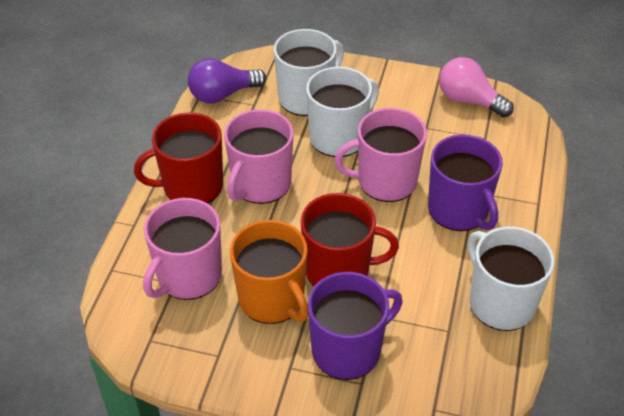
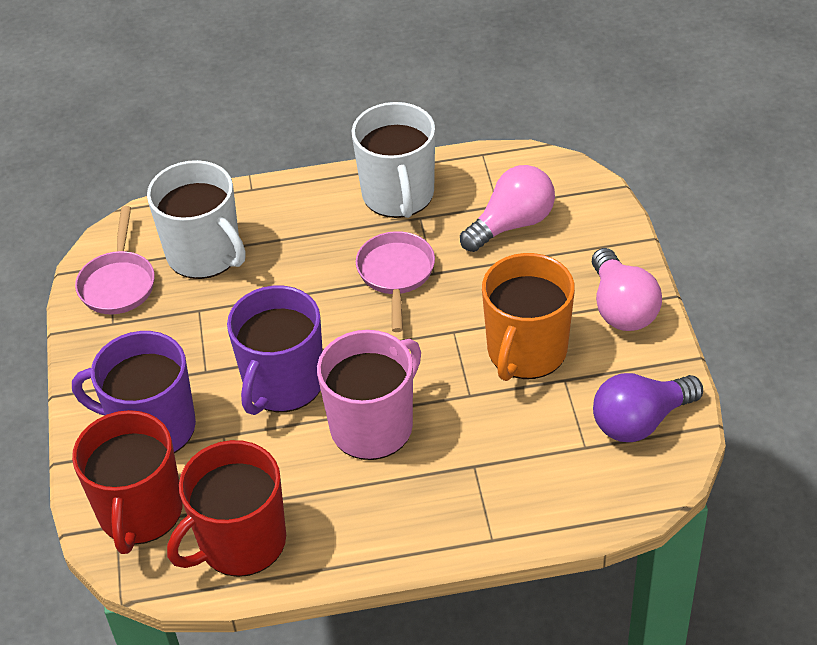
pink light bulb: 1 -> 2
pink mug: 3 -> 1
pink pan: 0 -> 2
white mug: 3 -> 2

